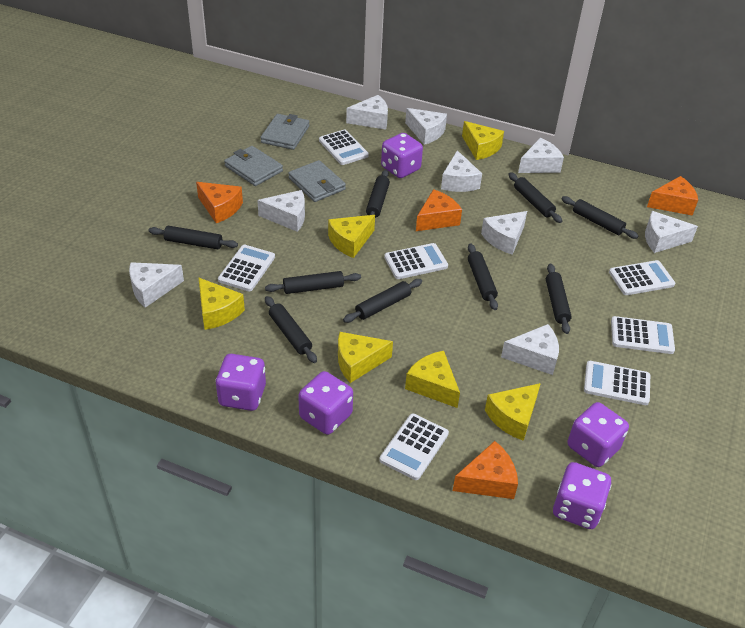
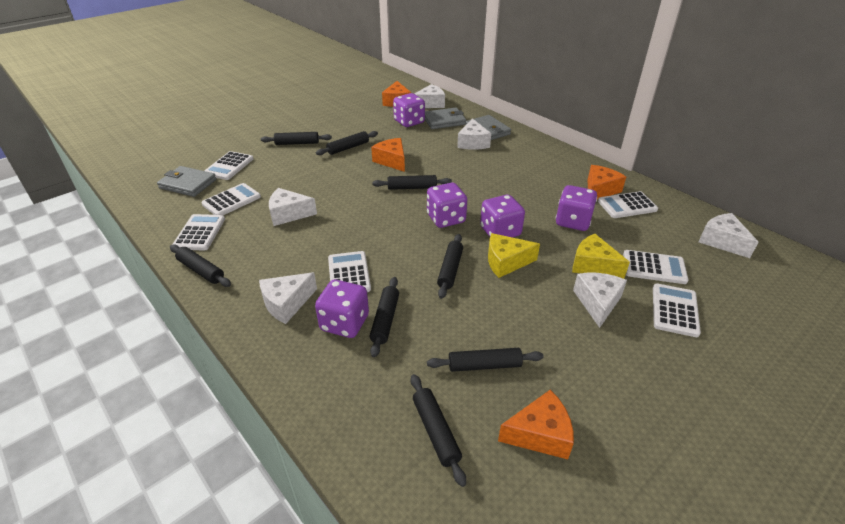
black rolling pin: 9 -> 8
white cheese: 9 -> 6
yellow cheese: 6 -> 2

